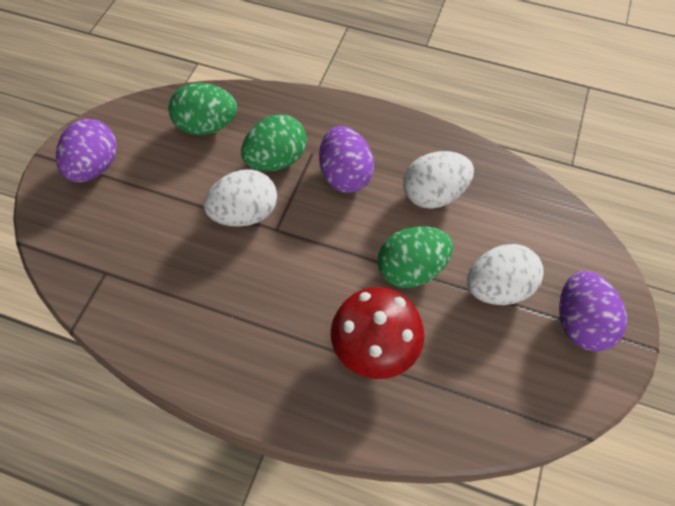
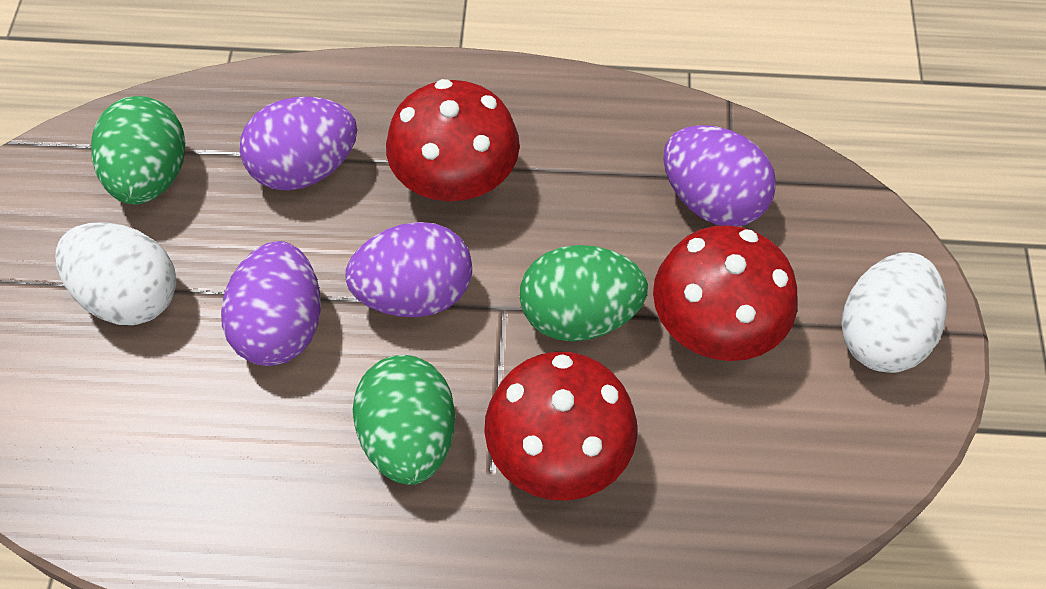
purple egg: 3 -> 4
red mushroom: 1 -> 3
white egg: 3 -> 2

